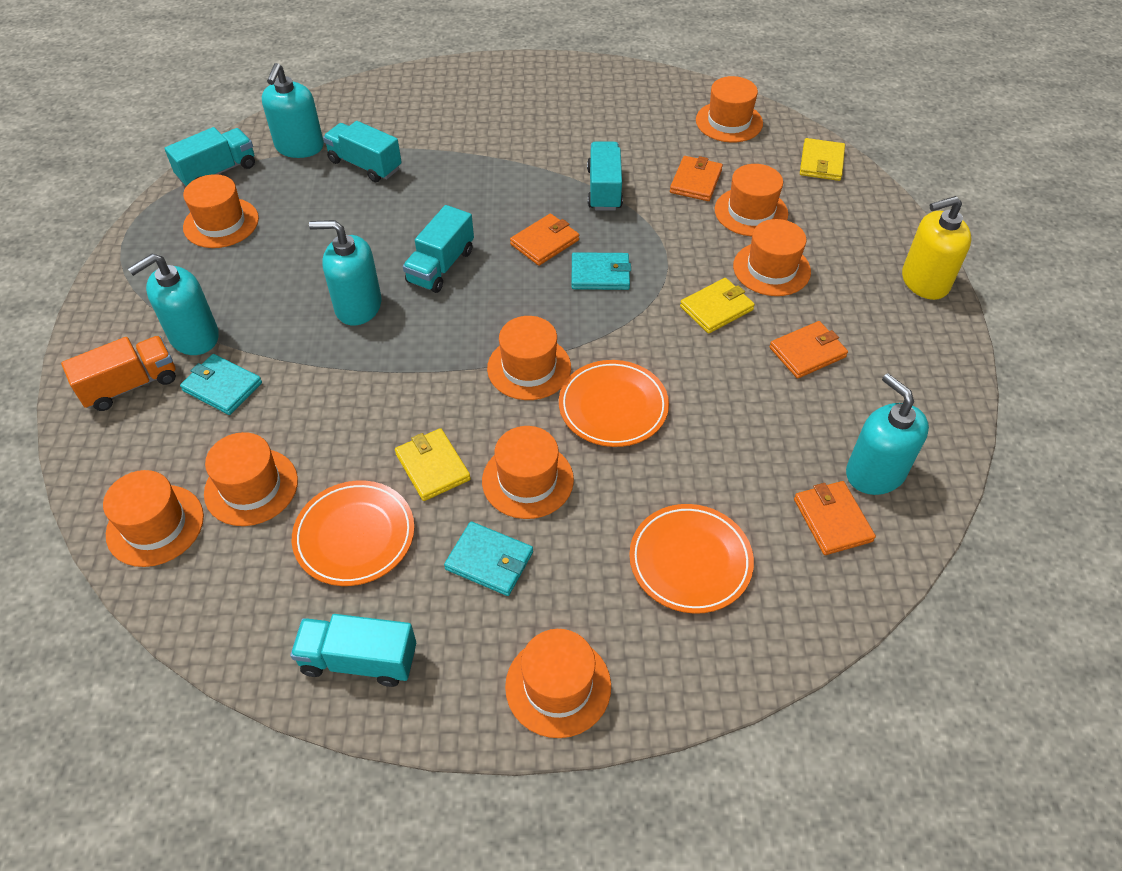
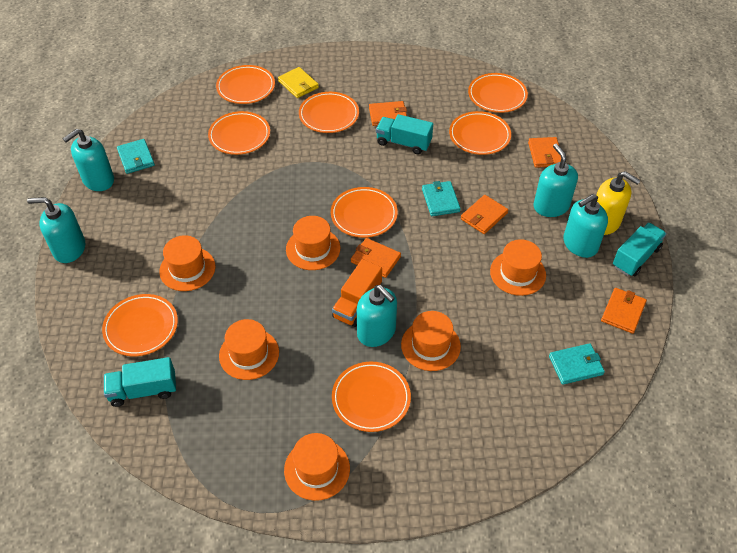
orange hat: 9 -> 6
orange plate: 3 -> 8
orange wallet: 4 -> 5
turquoise soap dispenser: 4 -> 5
turquoise truck: 5 -> 3
yellow wallet: 3 -> 1

